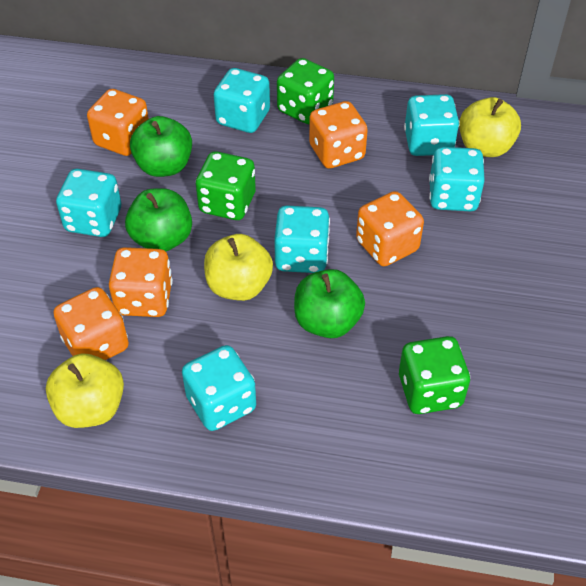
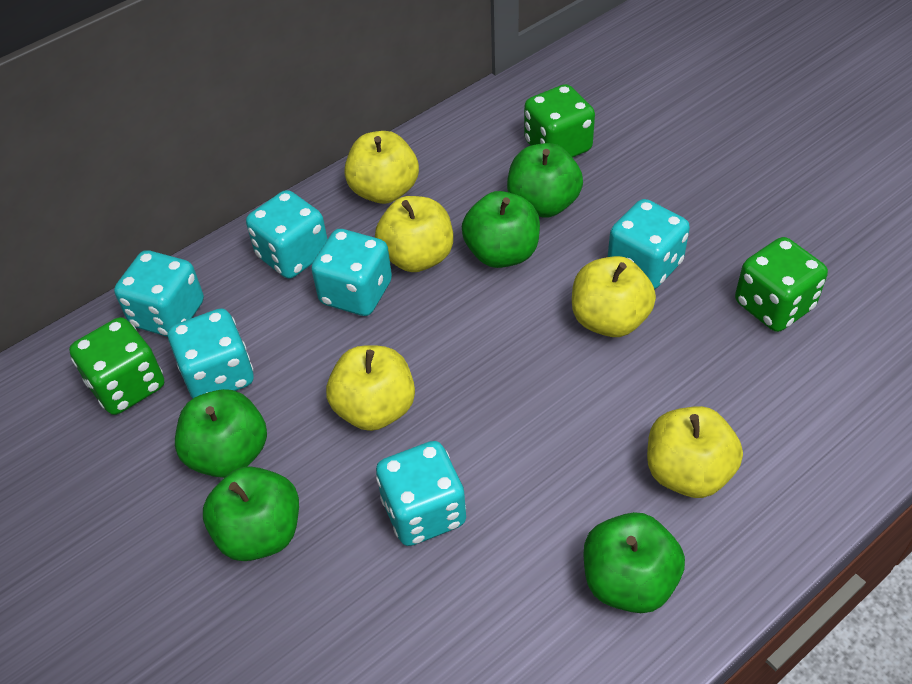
green apple: 3 -> 5
orange dice: 5 -> 0
yellow apple: 3 -> 5

